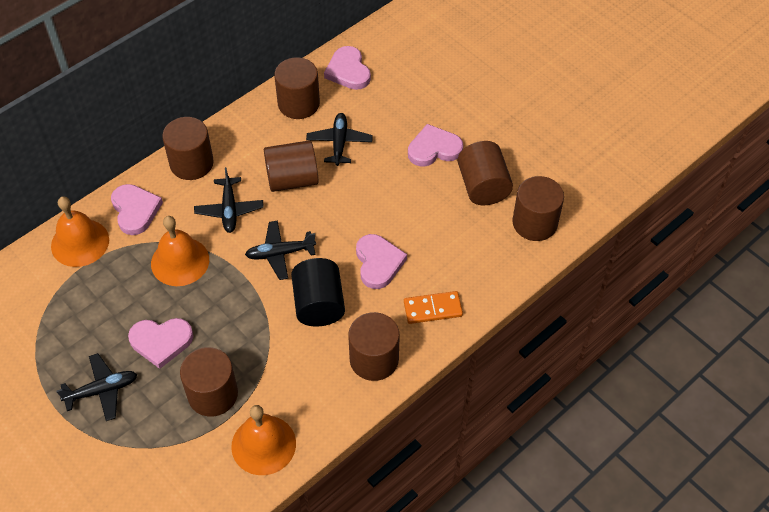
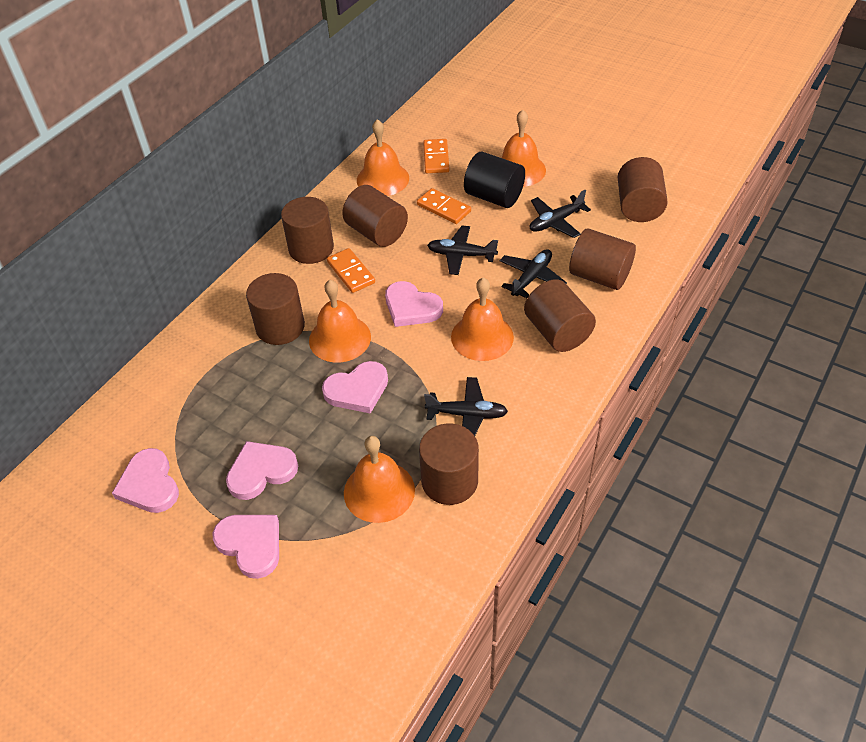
orange bell: 3 -> 5
orange domino: 1 -> 3

